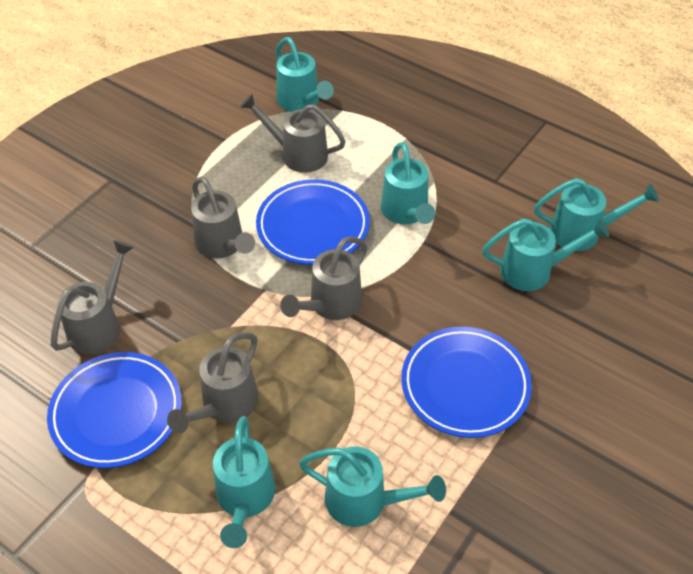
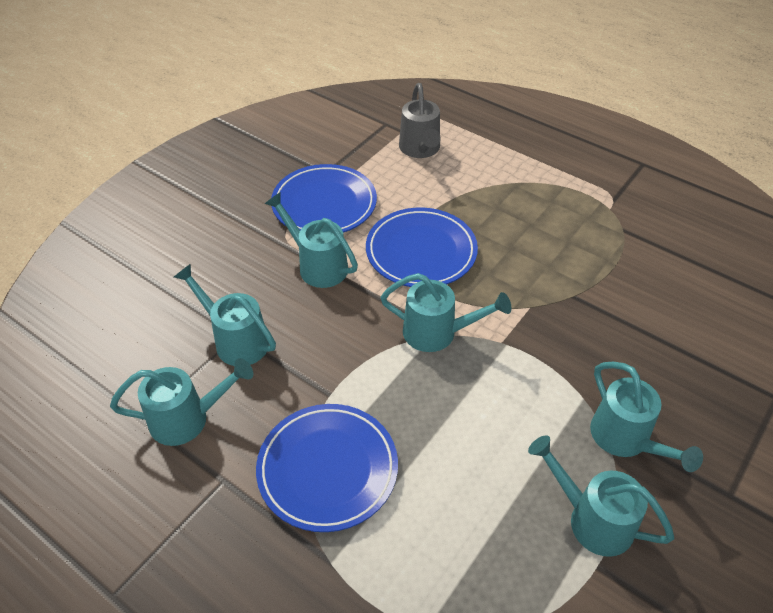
grey watering can: 5 -> 1

